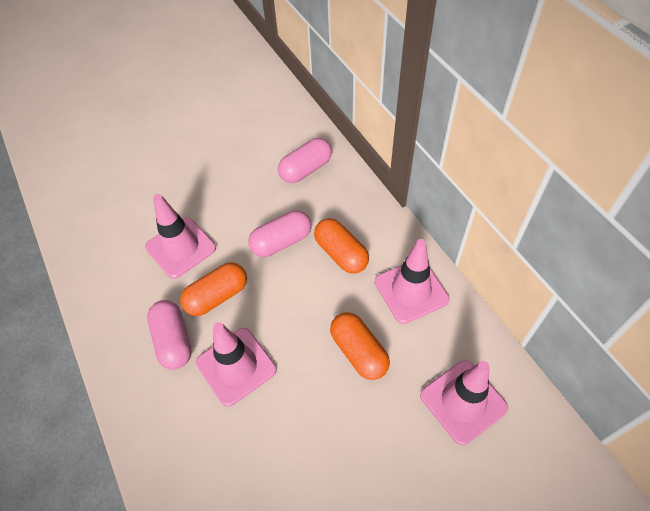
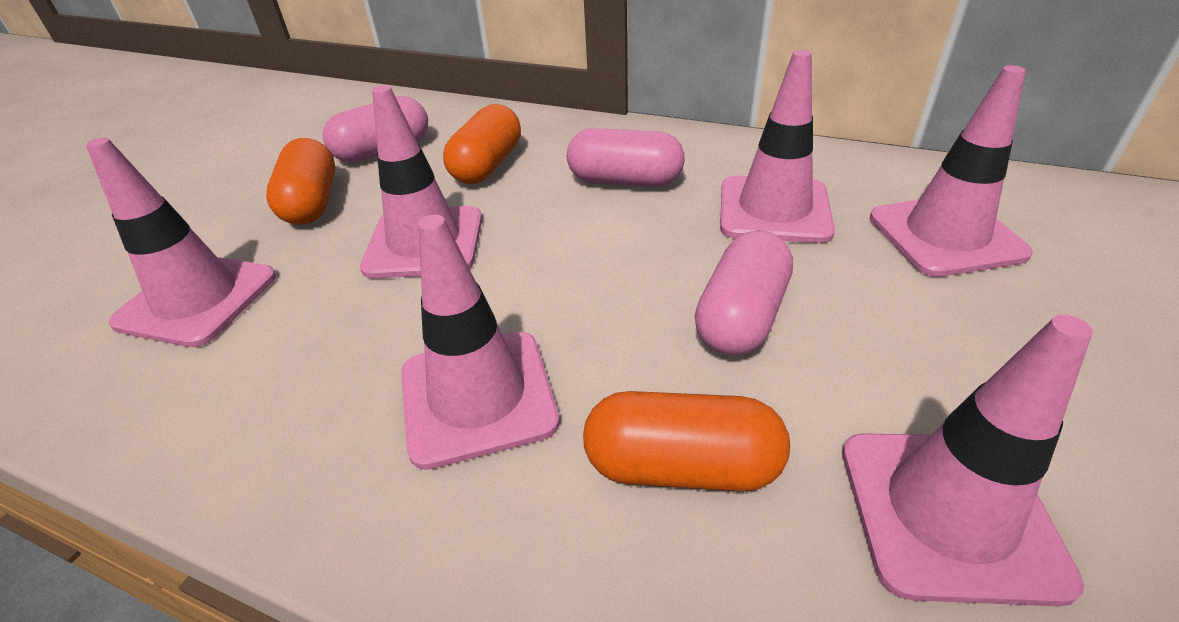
pink traffic cone: 4 -> 6

